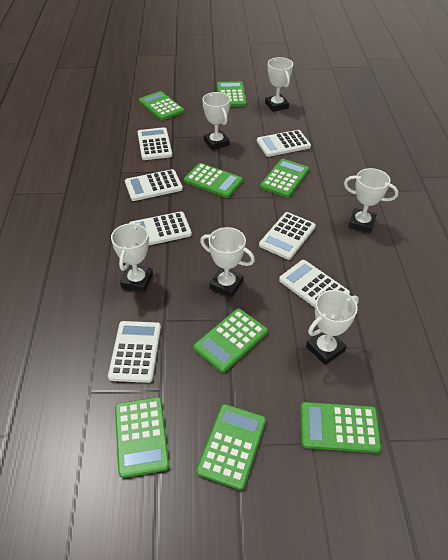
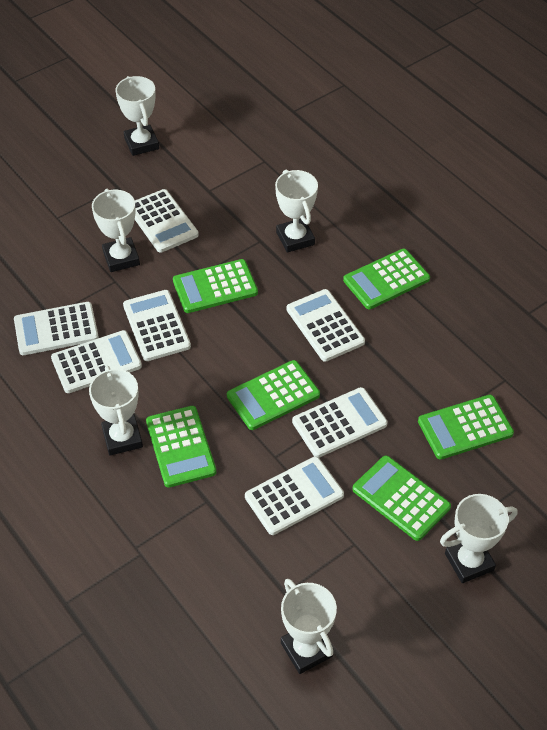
green calculator: 8 -> 6

